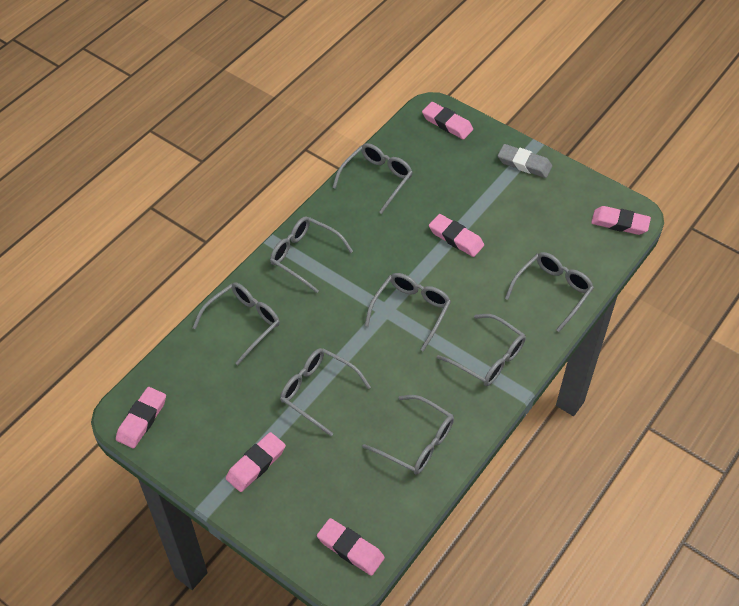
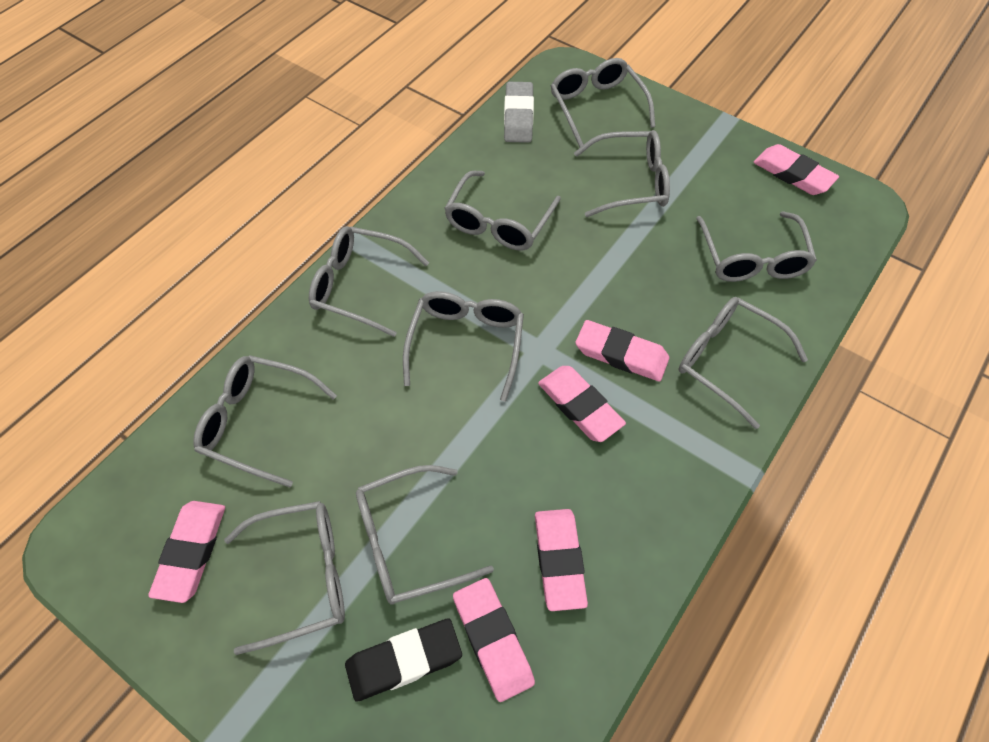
black eraser: 0 -> 1
grey glasses: 8 -> 10

